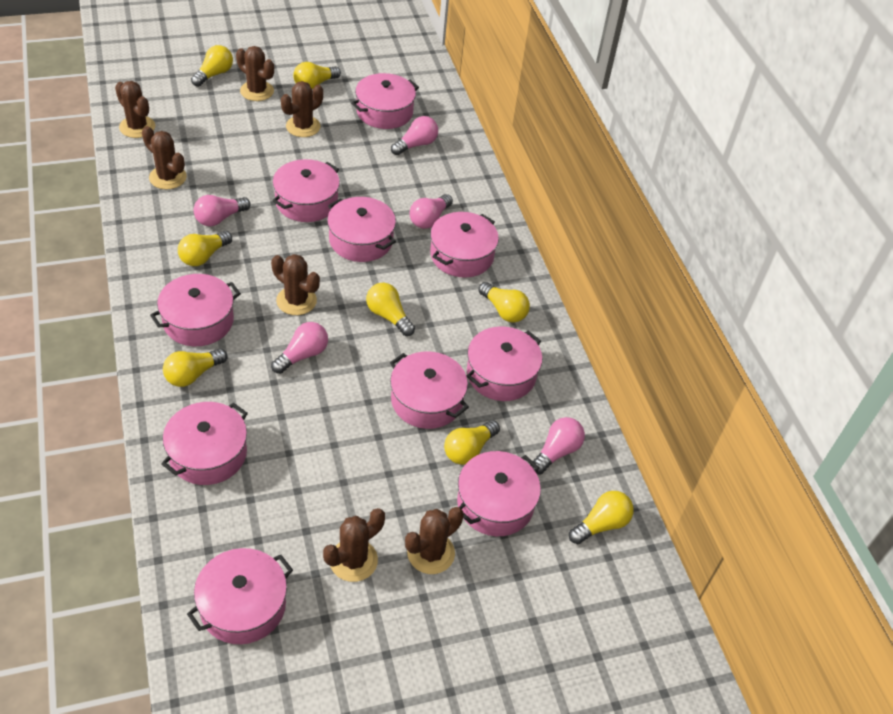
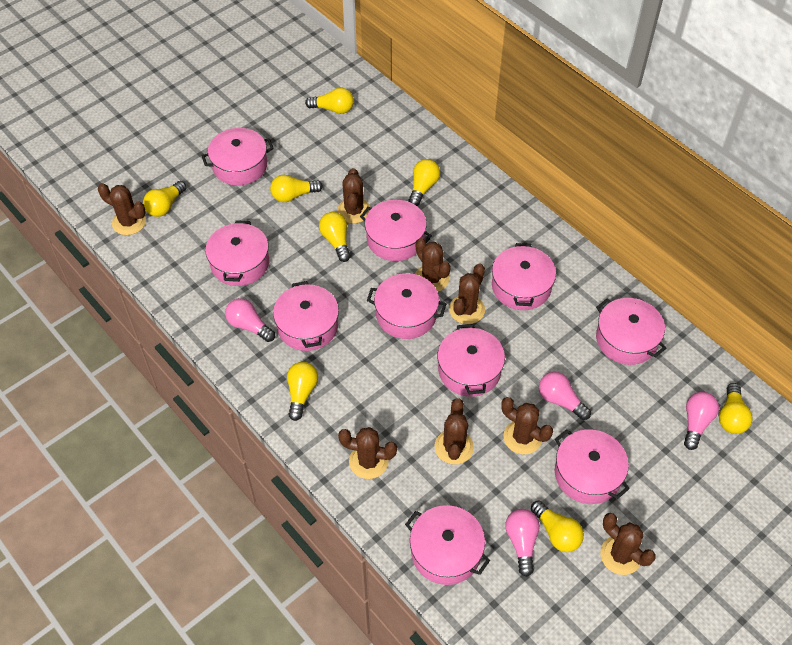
brown cactus: 7 -> 8
pink light bulb: 5 -> 4

